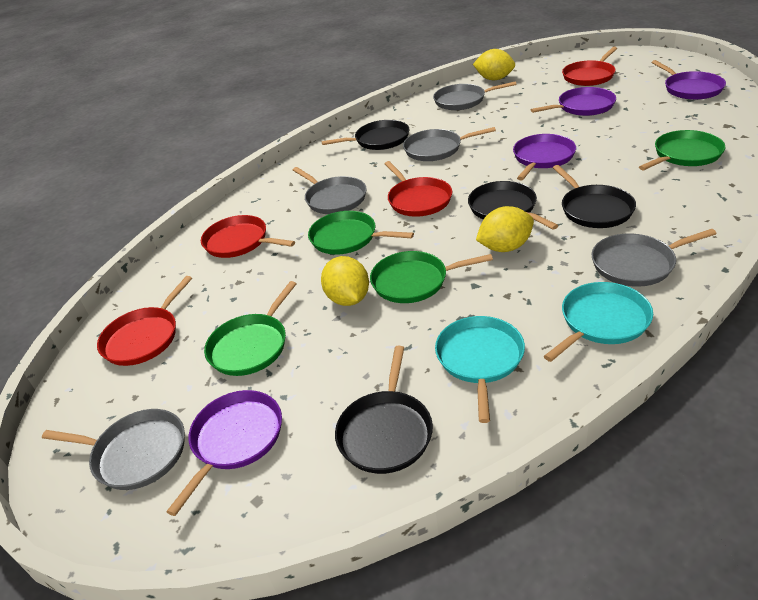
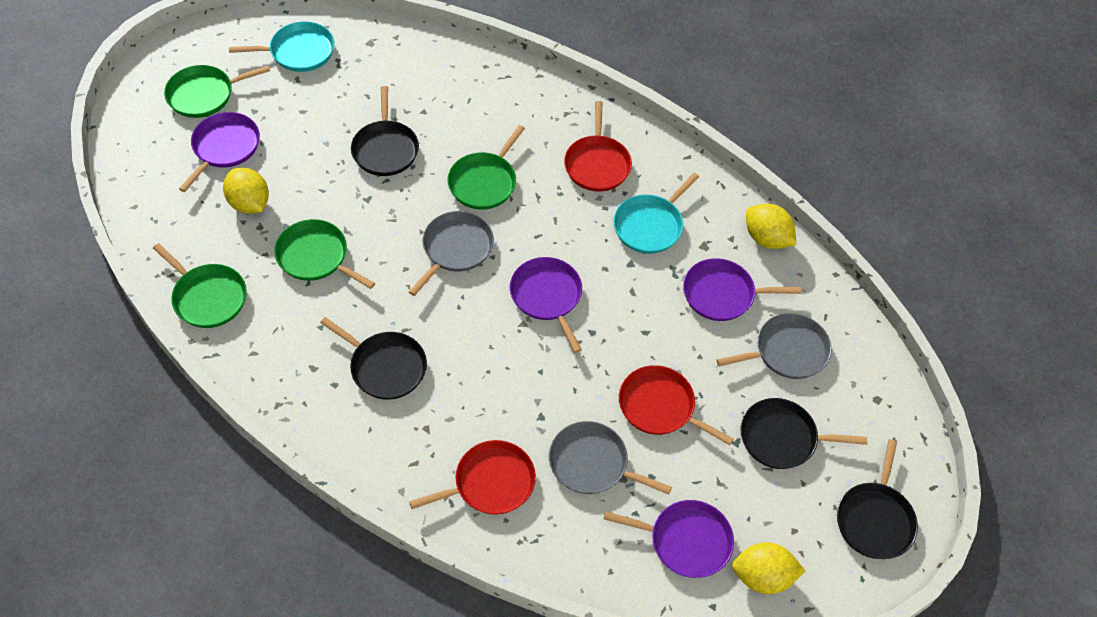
grey pan: 5 -> 3
red pan: 4 -> 3

